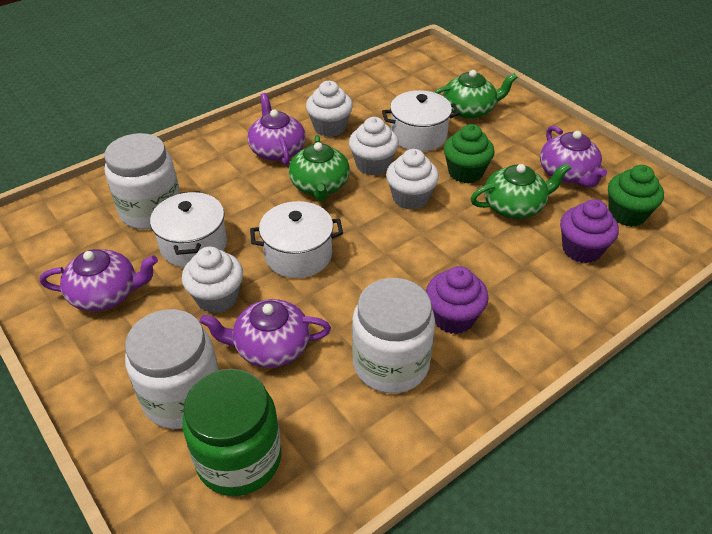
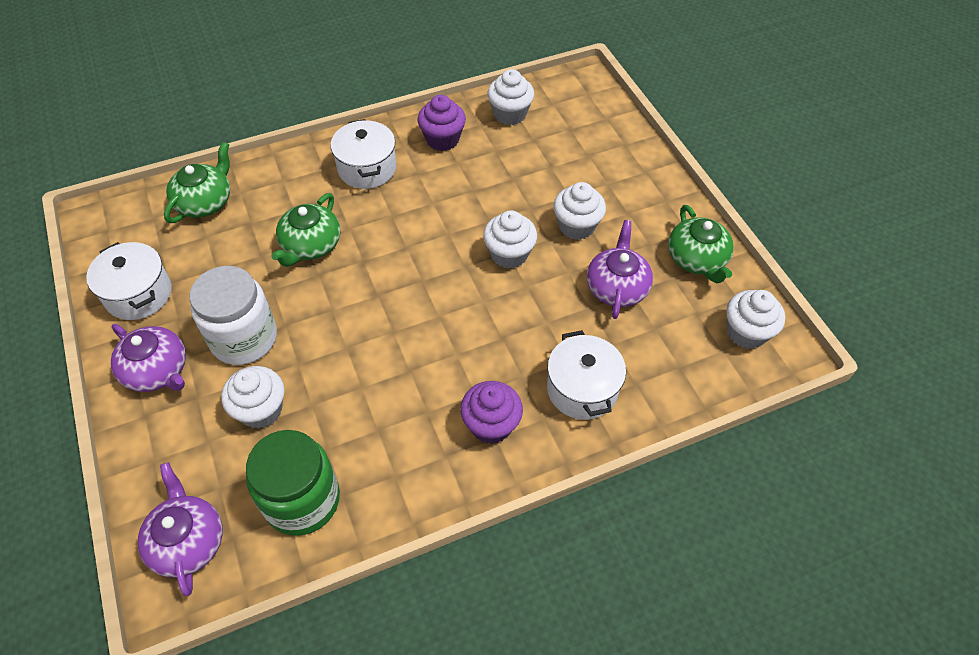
green cupcake: 2 -> 0
purple teapot: 4 -> 3
white cupcake: 4 -> 5
white jar: 3 -> 1

